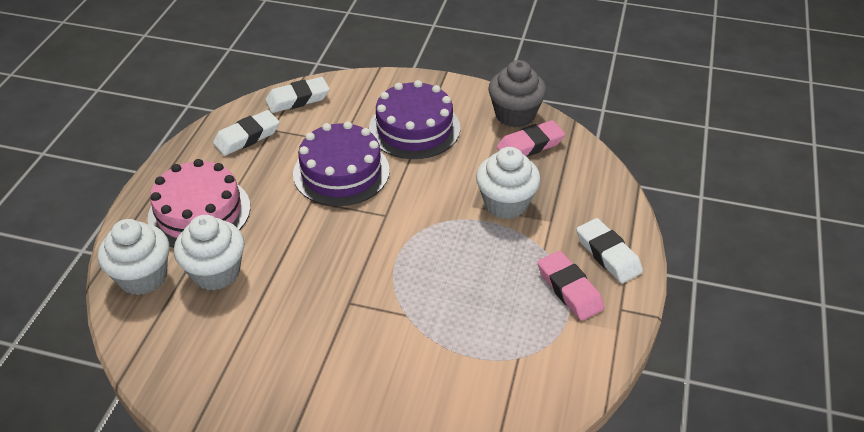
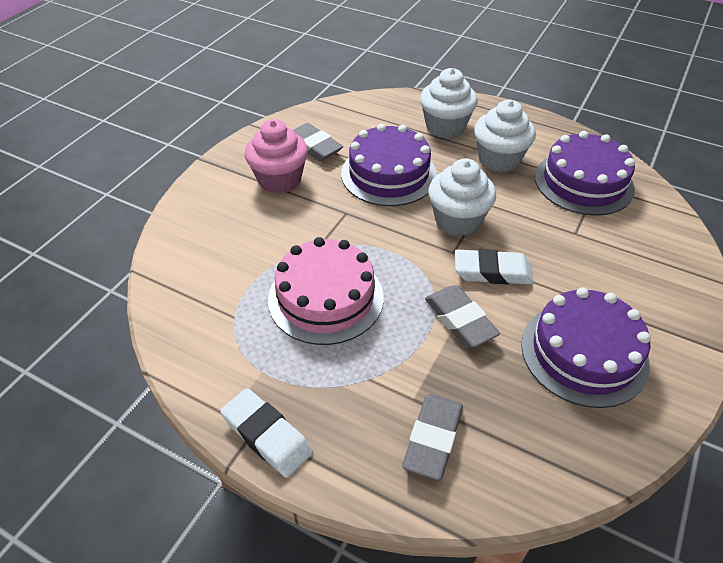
grey cupcake: 1 -> 0
grey eraser: 0 -> 3
pink cupcake: 0 -> 1
pink eraser: 2 -> 0
purple cake: 2 -> 3
white eraser: 3 -> 2

